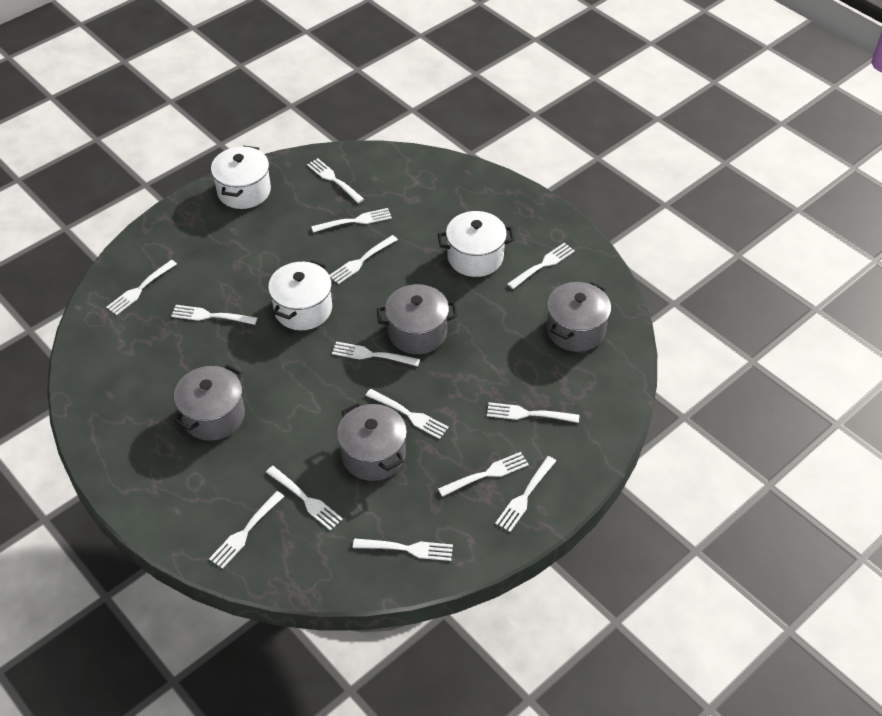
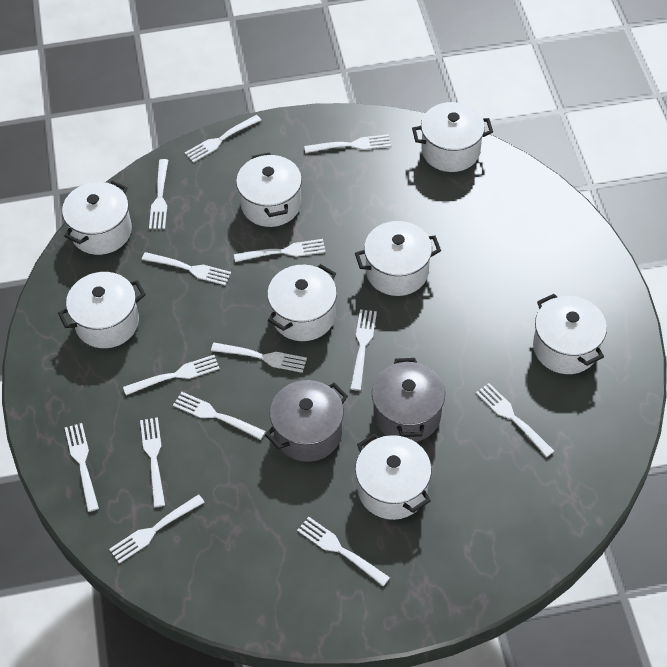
grey pot: 4 -> 2
white pot: 3 -> 8

